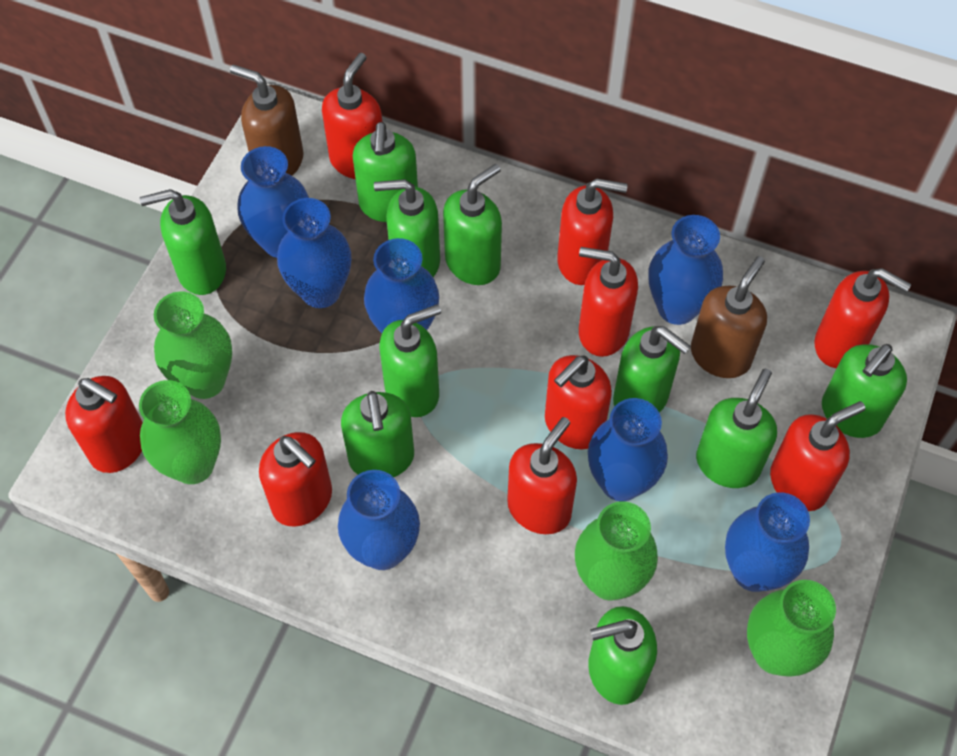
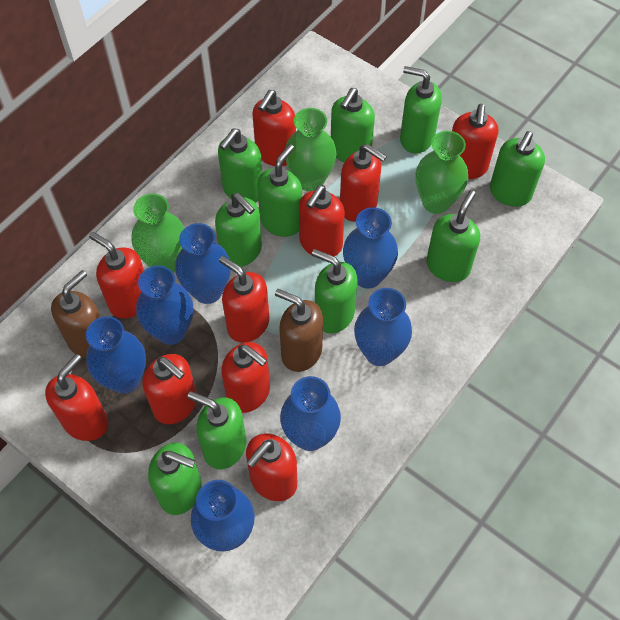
green vase: 4 -> 3
red soap dispenser: 9 -> 10

